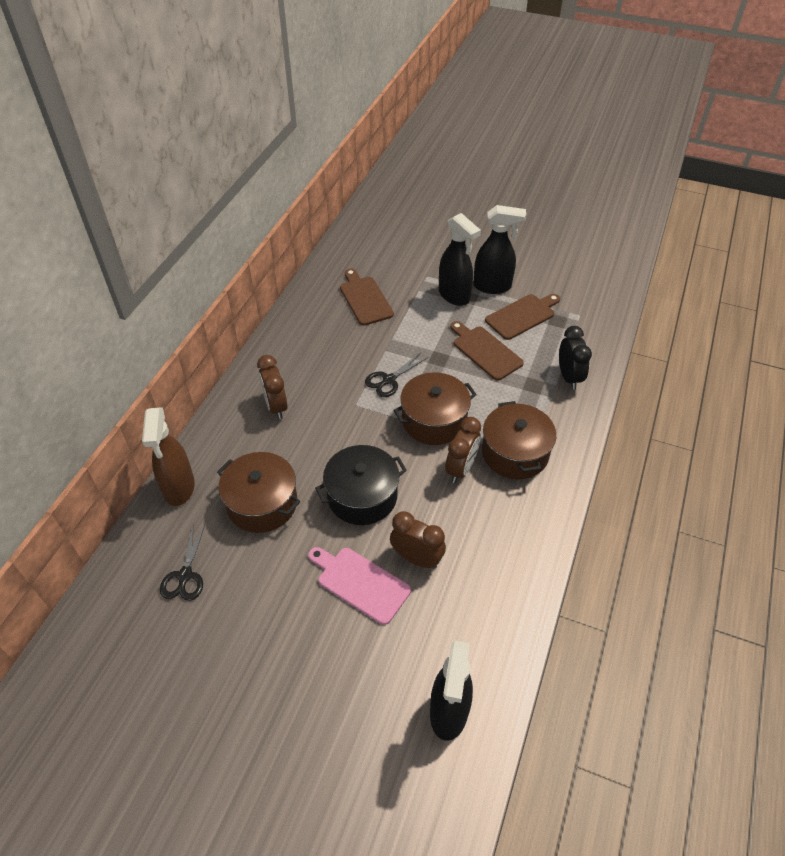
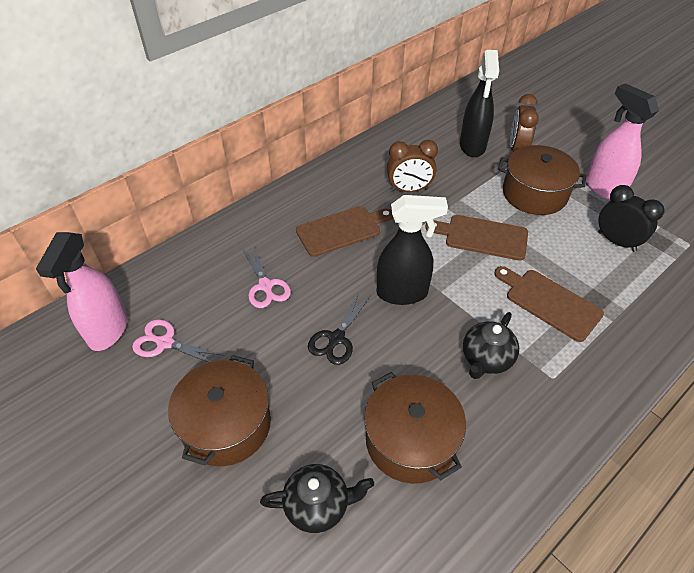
black pot: 1 -> 0
black scissors: 2 -> 1
black spray bottle: 3 -> 2
black teapot: 0 -> 2
brown clock: 3 -> 2
brown spray bottle: 1 -> 0
pink cutting board: 1 -> 0
pink scissors: 0 -> 2
pink spray bottle: 0 -> 2

